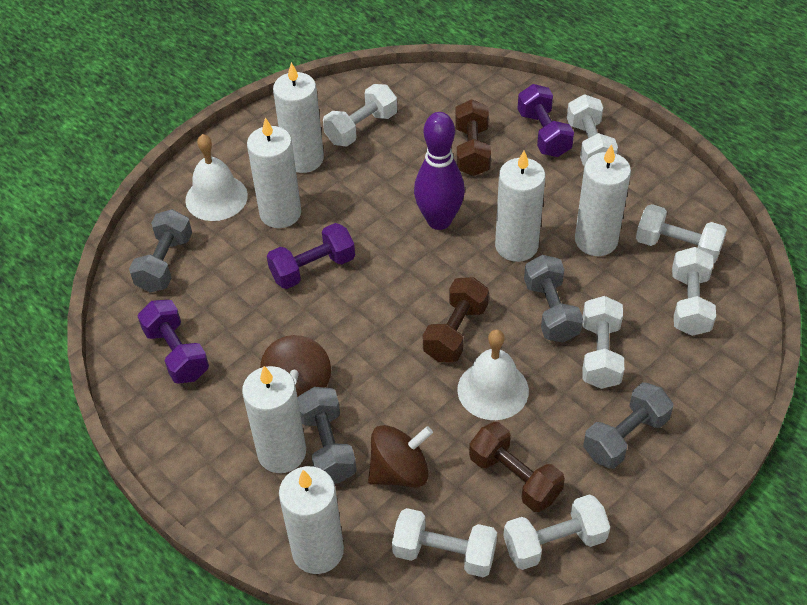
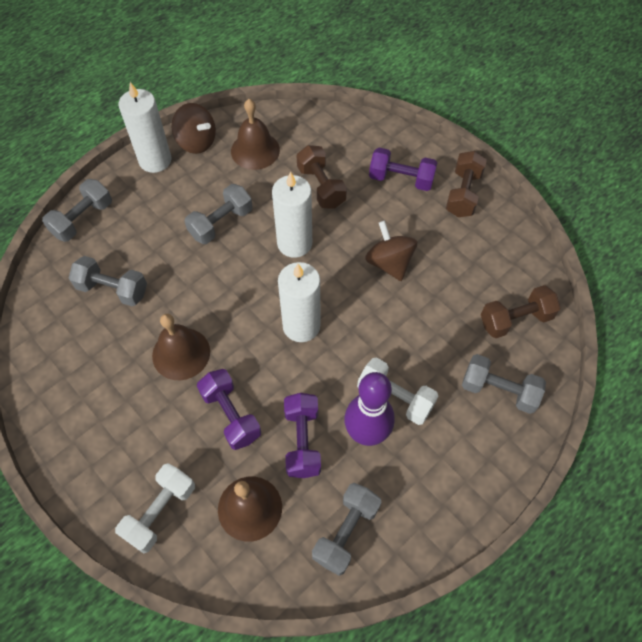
brown bell: 0 -> 3
grey dumbbell: 4 -> 5
white bell: 2 -> 0
white candle: 6 -> 3
white dumbbell: 7 -> 2

